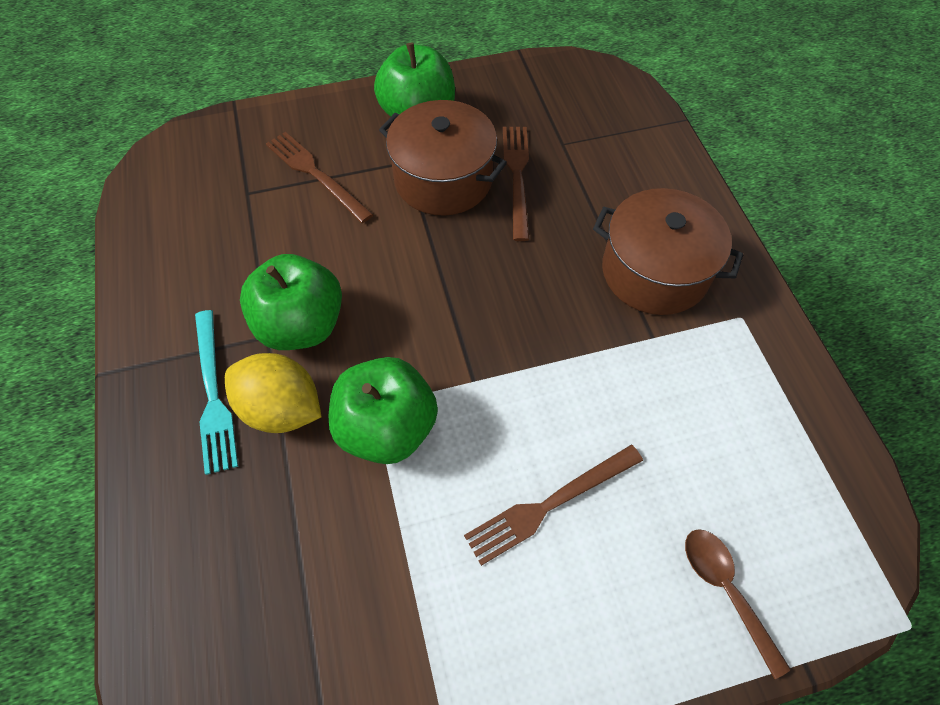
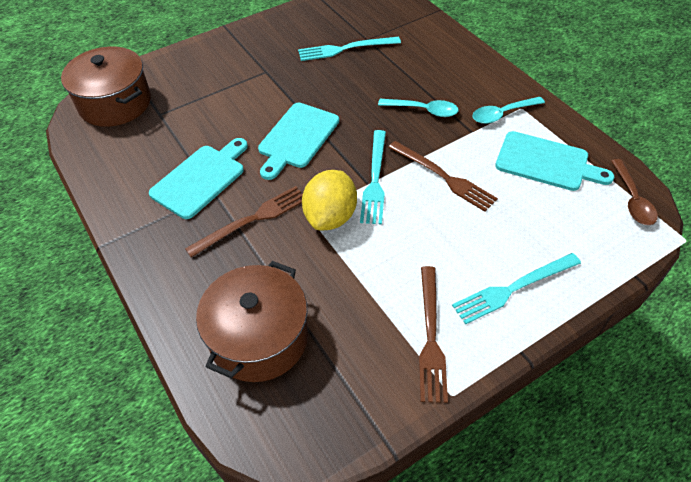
green apple: 3 -> 0
turquoise cutting board: 0 -> 3
turquoise fork: 1 -> 3
turquoise spoon: 0 -> 2

